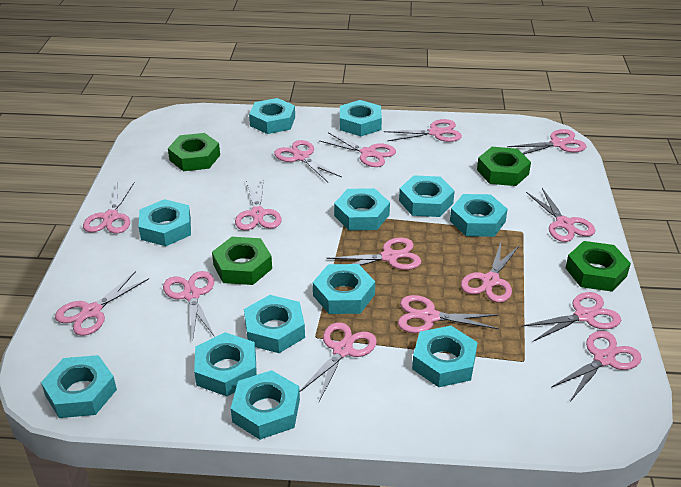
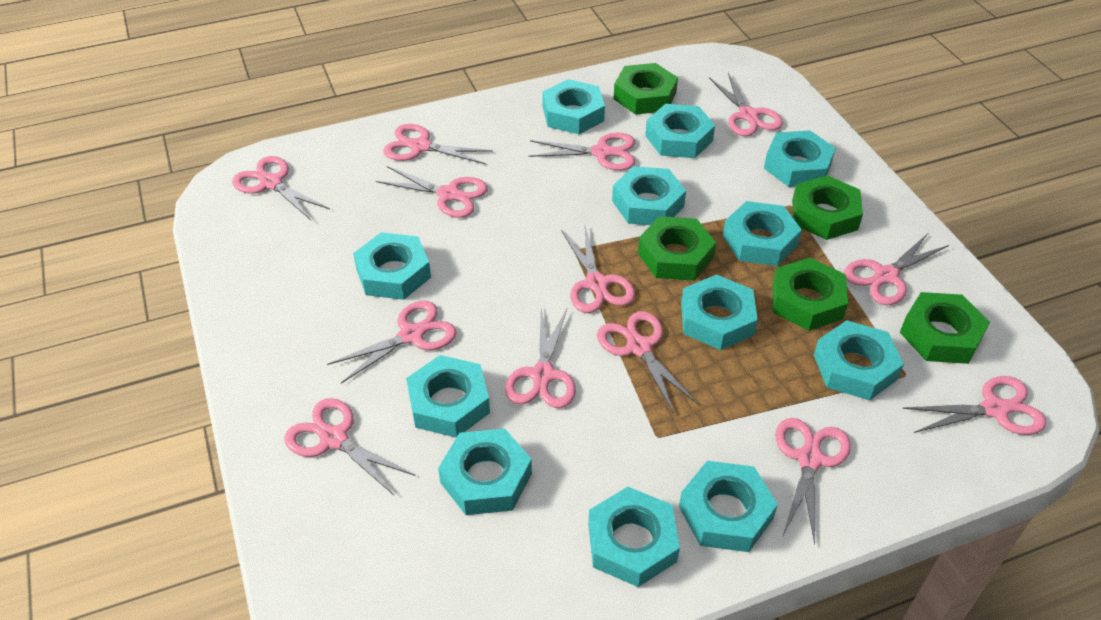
green nut: 4 -> 5
pink scissors: 15 -> 13

